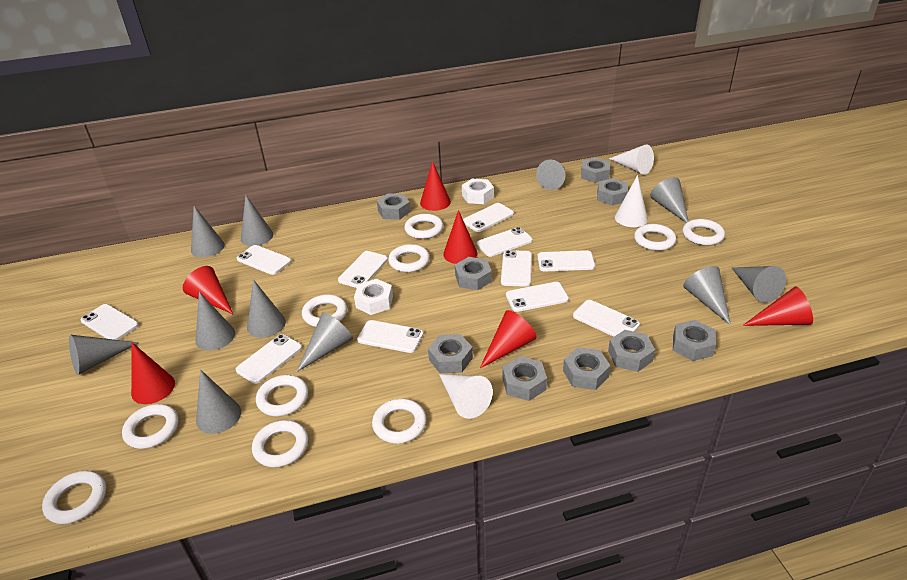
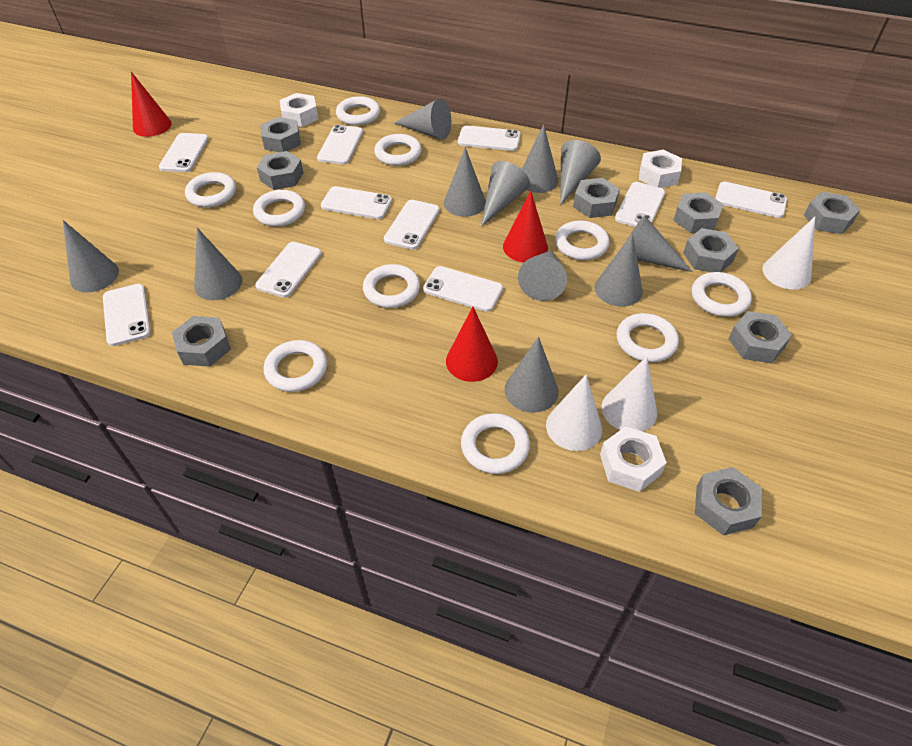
red cone: 6 -> 3
white nut: 2 -> 3
white phone: 11 -> 10

